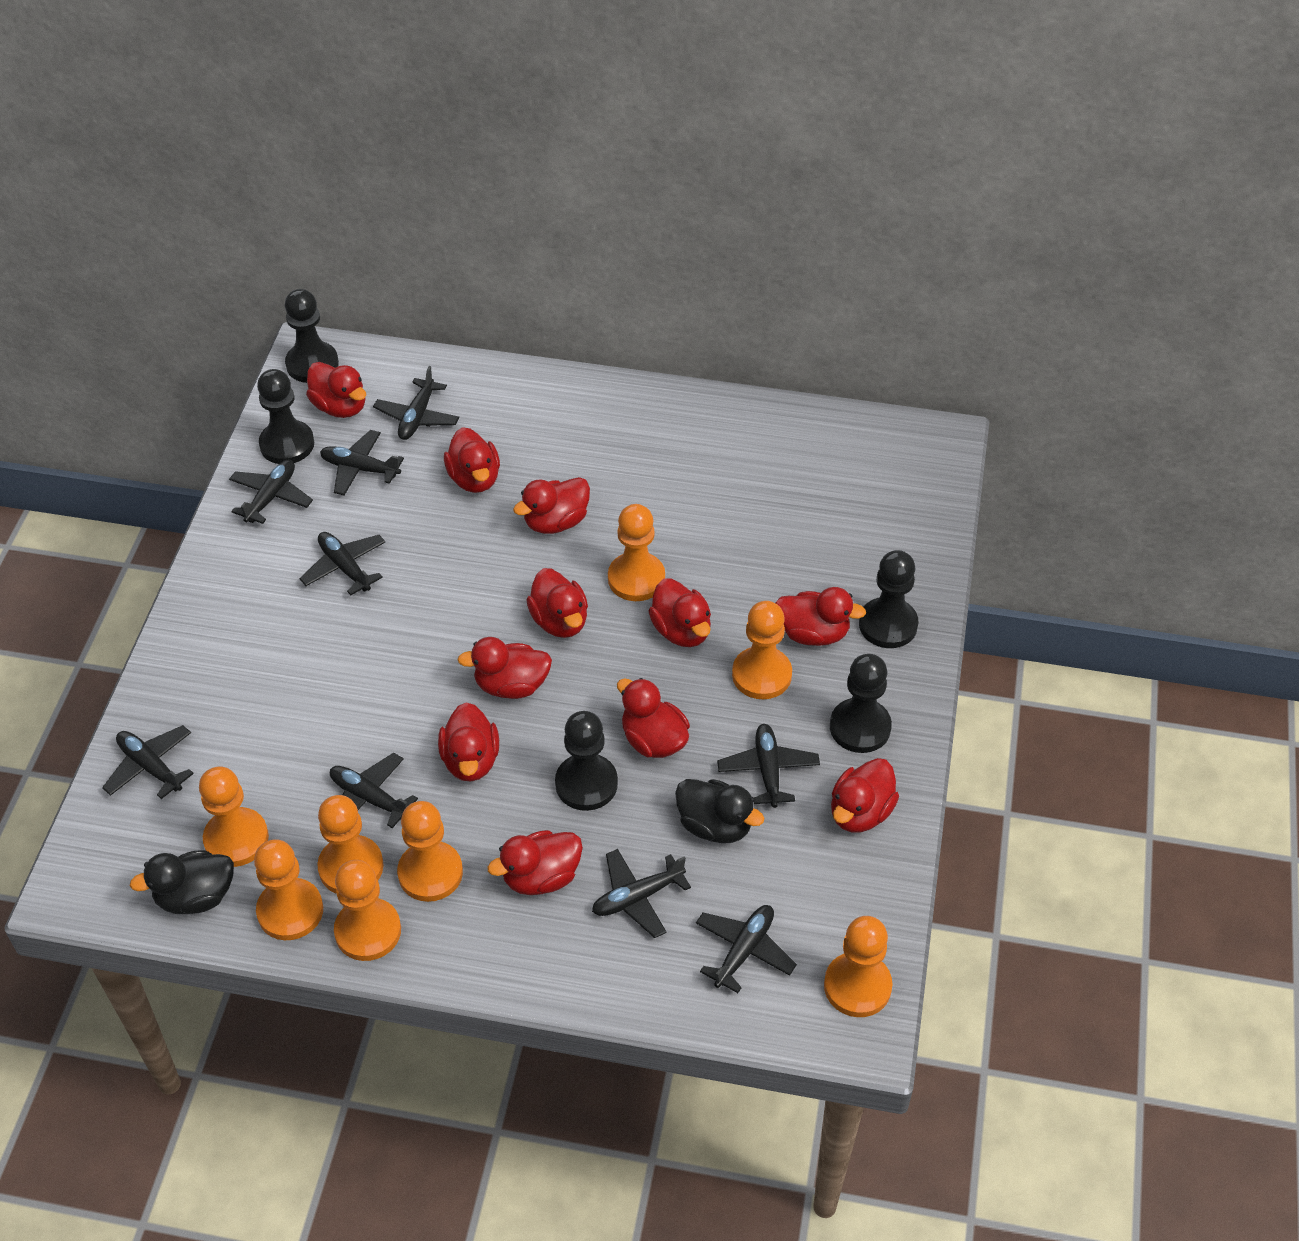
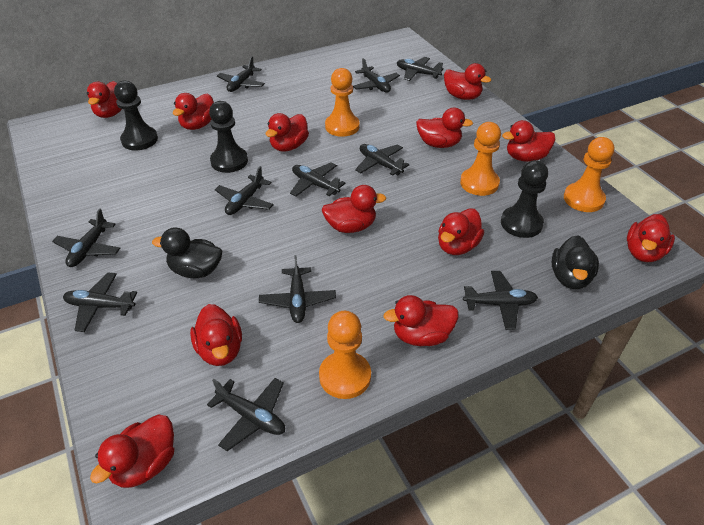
black pawn: 5 -> 3
black plane: 9 -> 11
orange pawn: 8 -> 4
red duck: 11 -> 12

